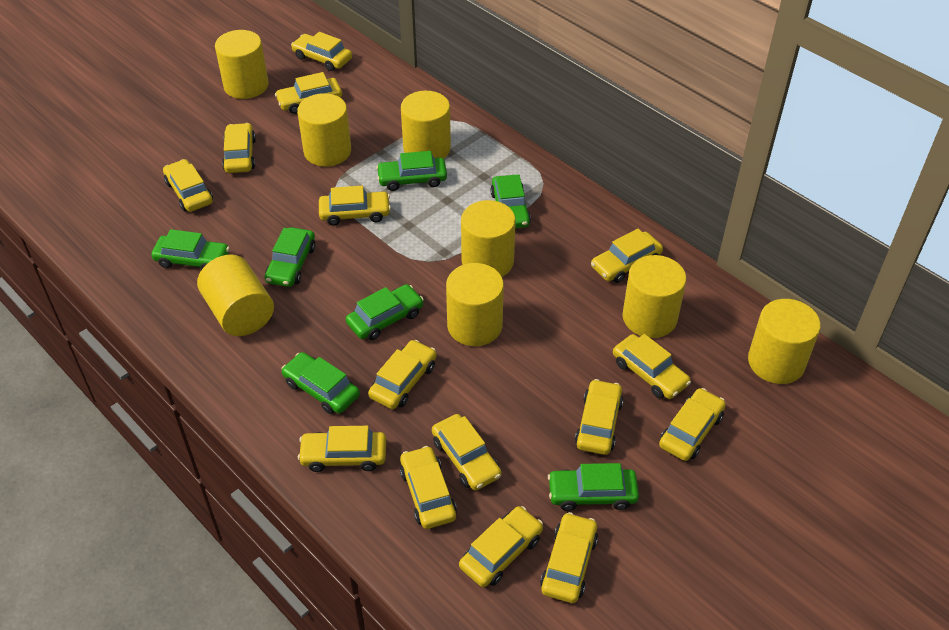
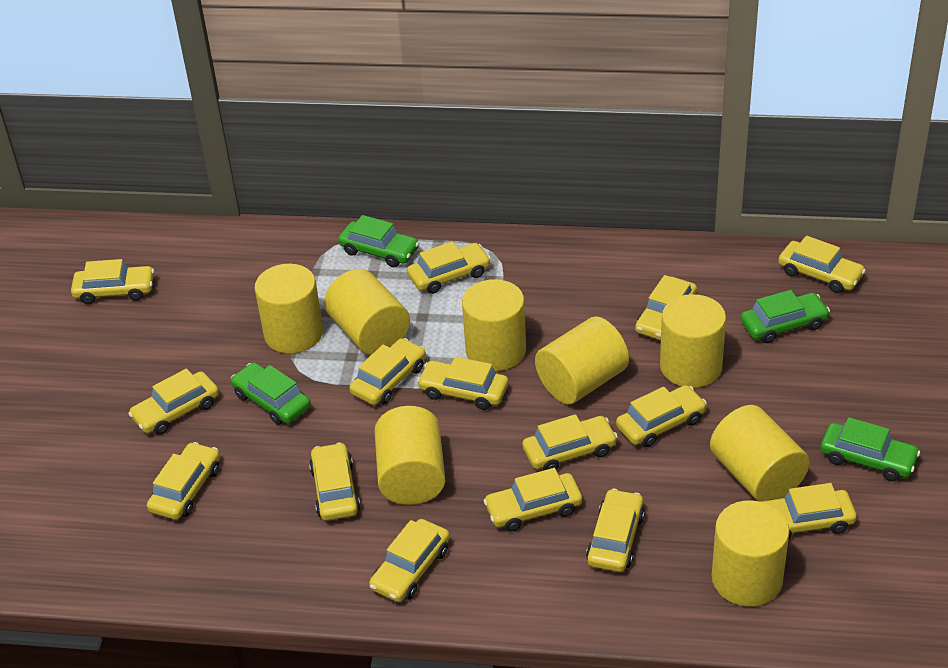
green car: 7 -> 4

